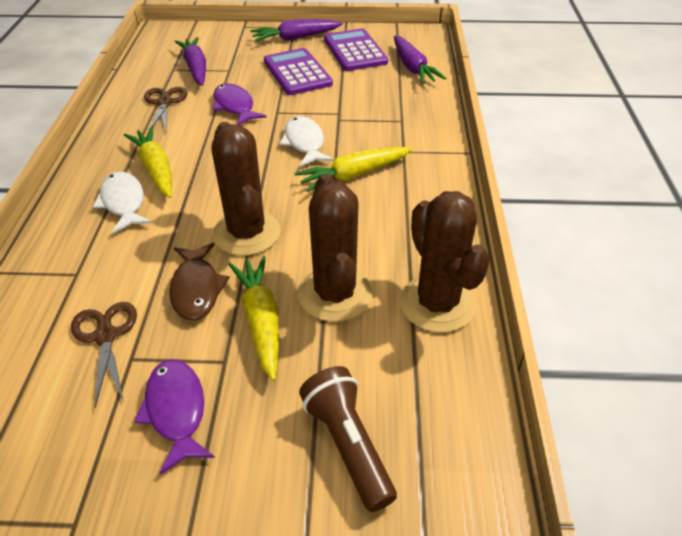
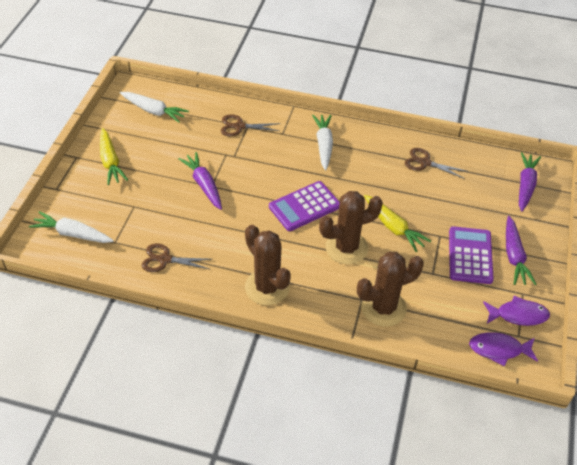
brown fish: 1 -> 0
brown flashlight: 1 -> 0
brown scissors: 2 -> 3
white carrot: 0 -> 3
white fish: 2 -> 0
yellow carrot: 3 -> 2

